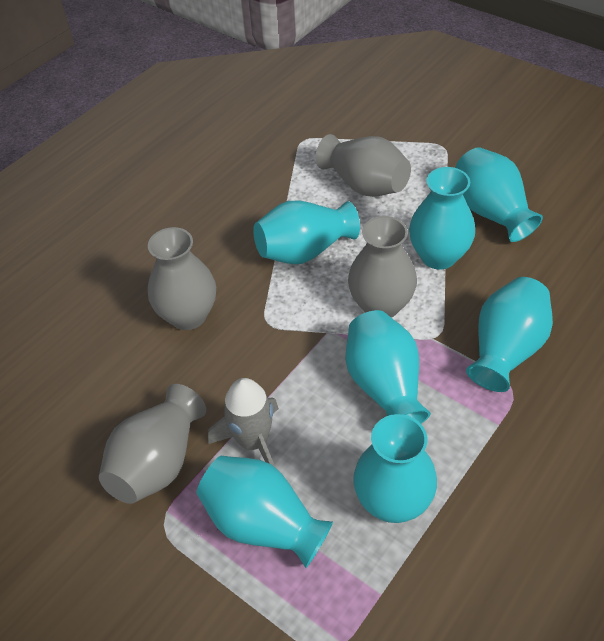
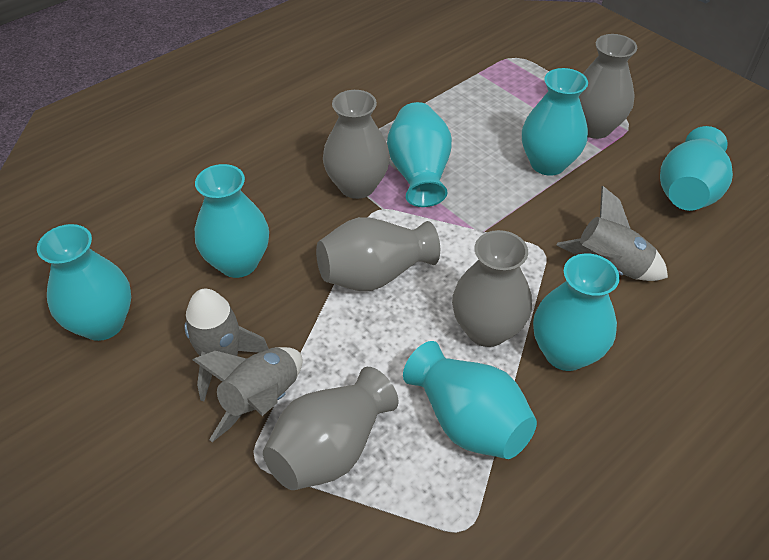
grey rocket: 1 -> 3
grey vase: 4 -> 5

